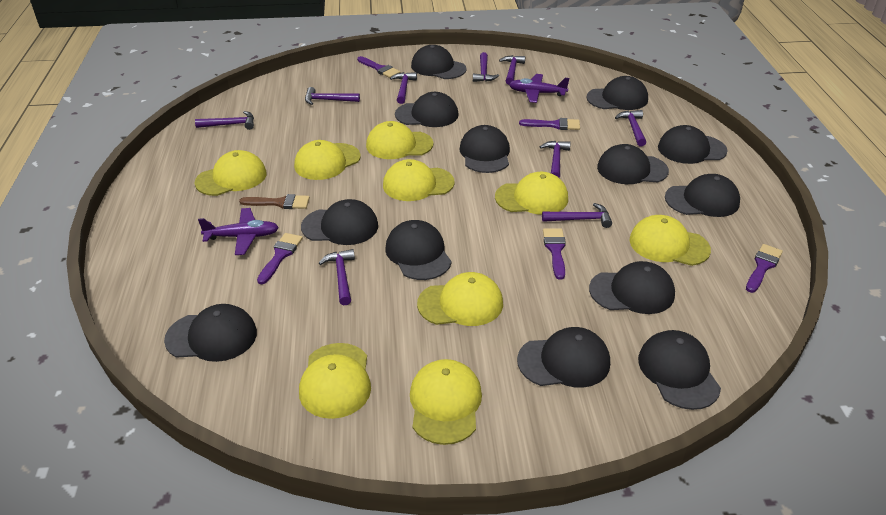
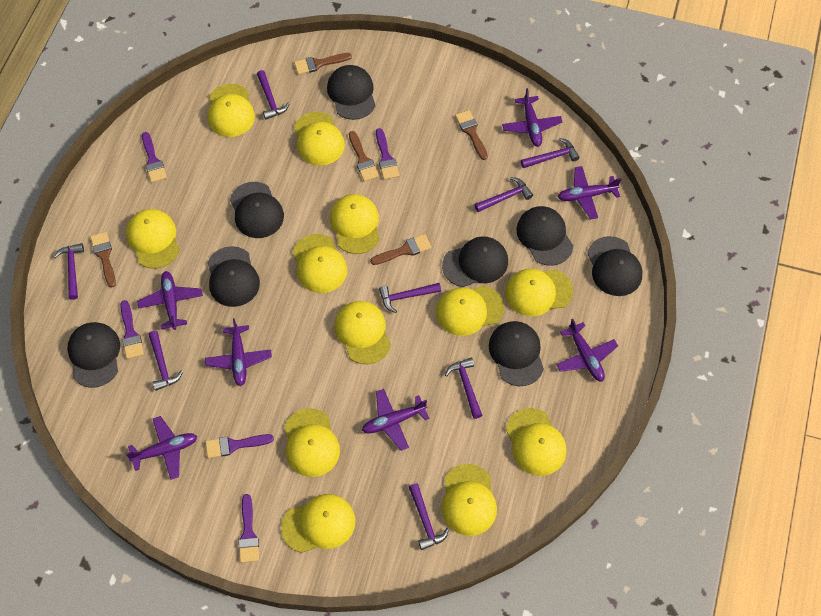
black cap: 13 -> 8
brown brush: 1 -> 5
purple hammer: 9 -> 8
purple plane: 2 -> 7
yellow cap: 9 -> 12

